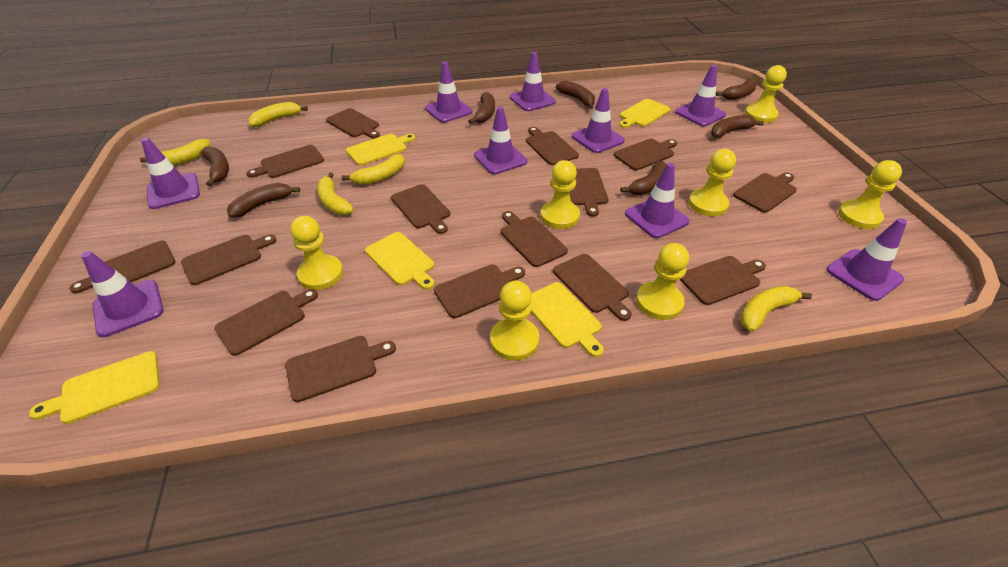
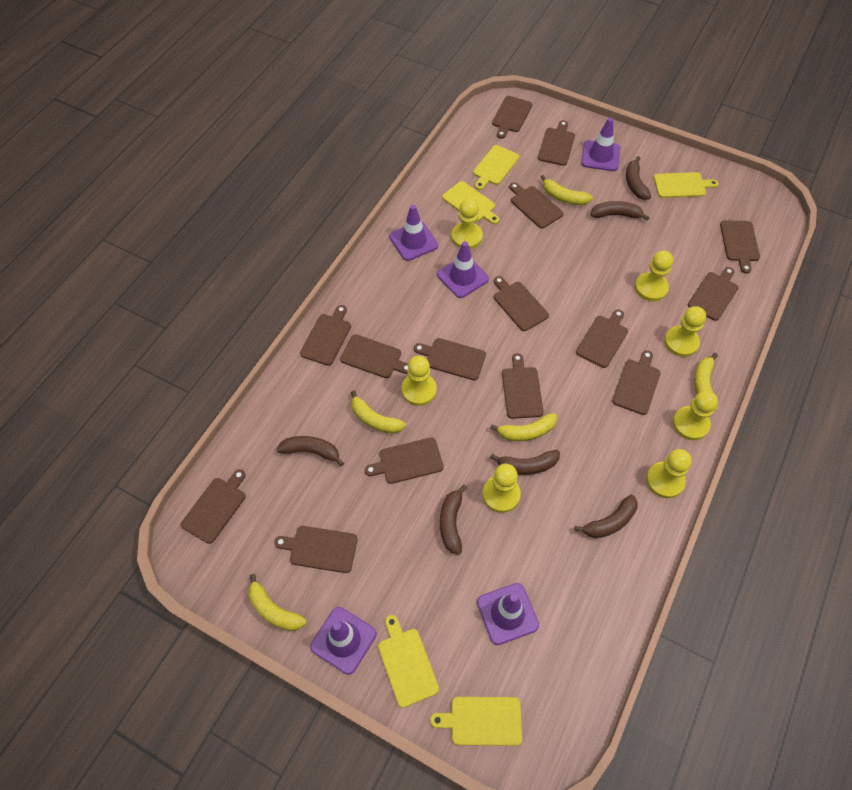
brown banana: 7 -> 6
purple traffic cone: 9 -> 5

